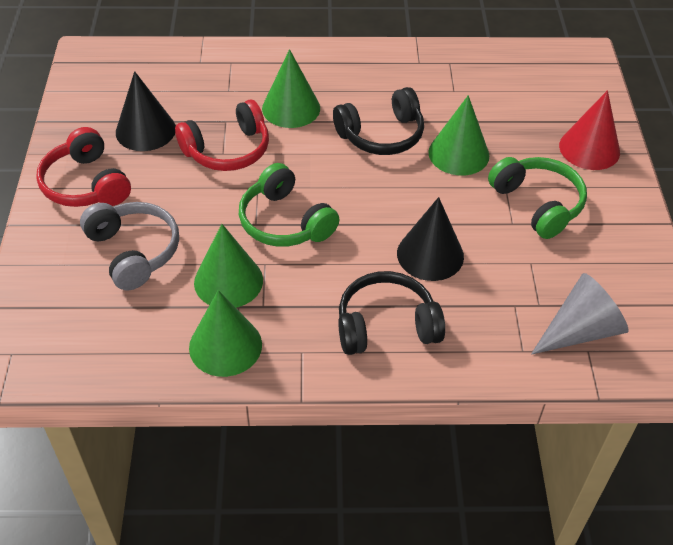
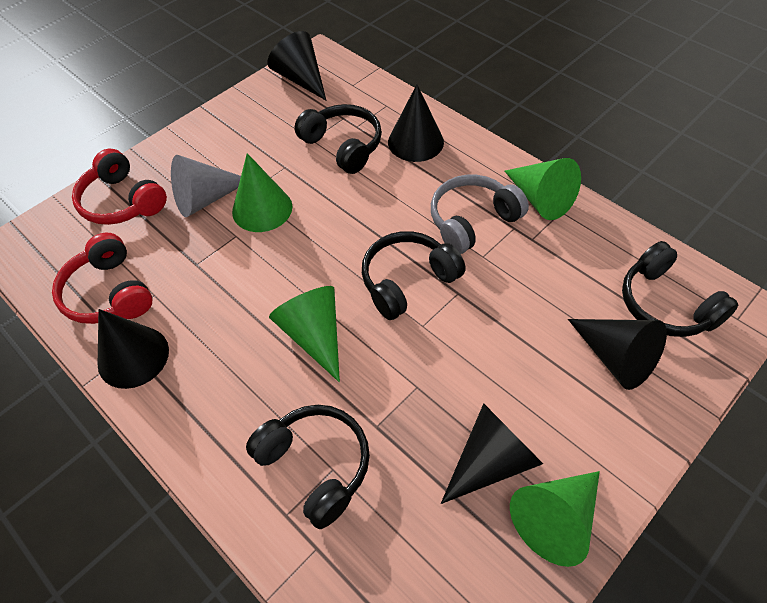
black cone: 2 -> 5
black headphones: 2 -> 4
green headphones: 2 -> 0
red cone: 1 -> 0

